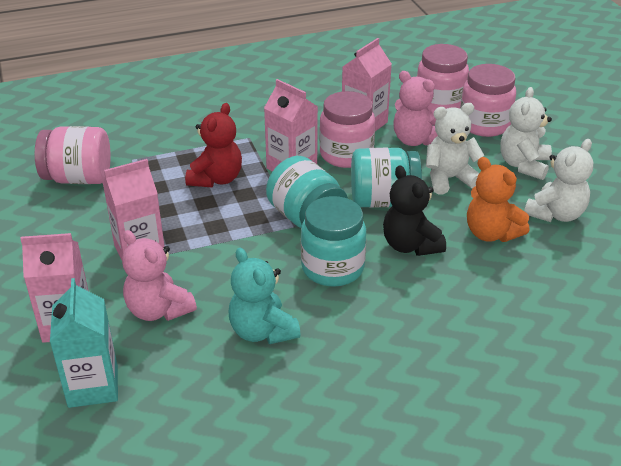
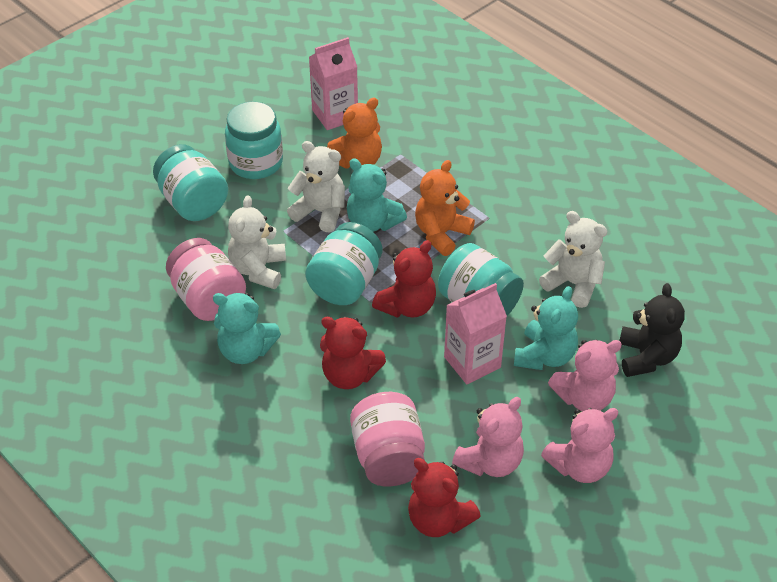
orange teddy bear: 1 -> 2
pink carton: 4 -> 2
pink jar: 4 -> 2
pink teddy bear: 2 -> 3
red teddy bear: 1 -> 3
turquoise carton: 1 -> 0
turquoise jar: 3 -> 4
turquoise teddy bear: 1 -> 3

